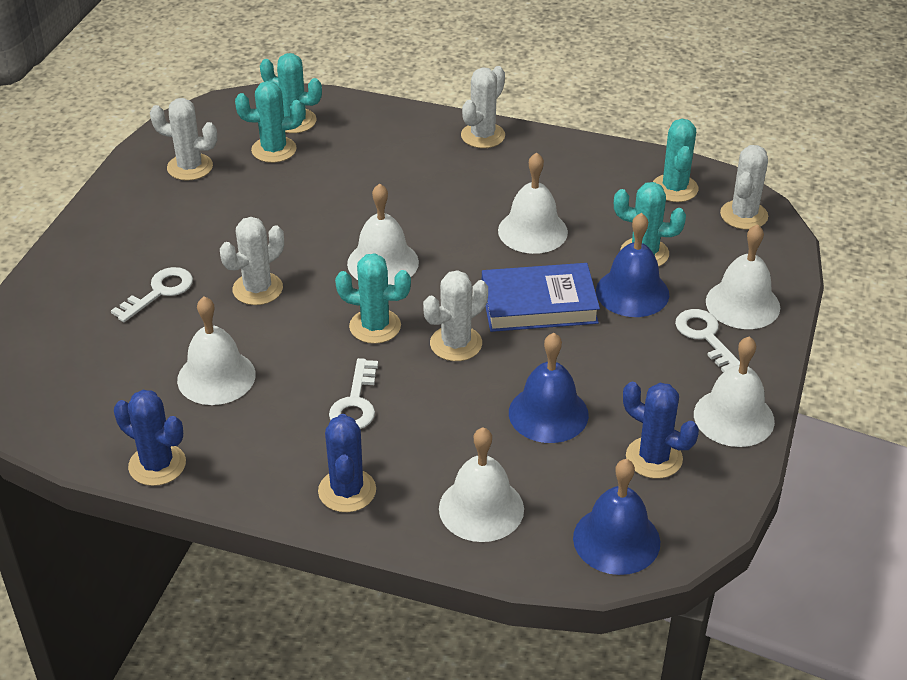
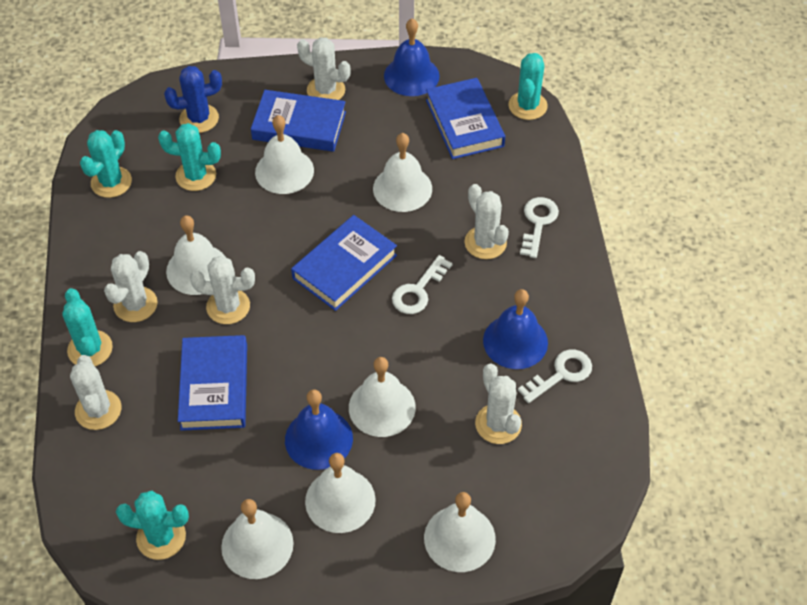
blue book: 1 -> 4
blue cactus: 3 -> 1
white bell: 6 -> 7
white cactus: 5 -> 6

